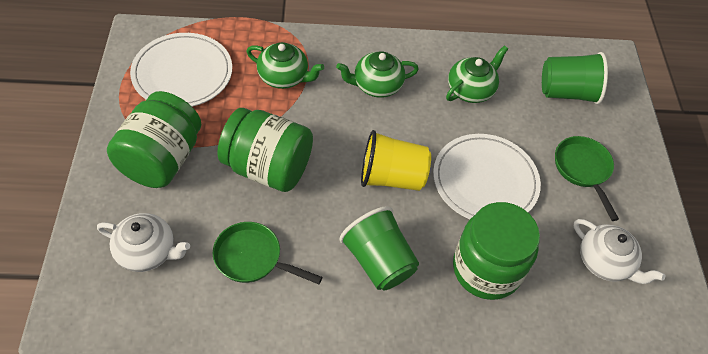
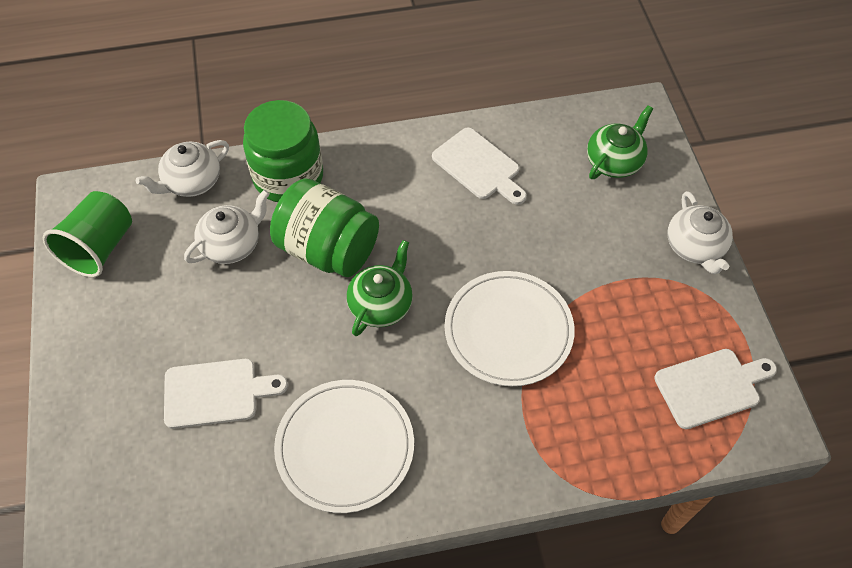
green cup: 2 -> 1
green jar: 3 -> 2
green pan: 2 -> 0
green teapot: 3 -> 2
white cutting board: 0 -> 3
white teapot: 2 -> 3
yellow cup: 1 -> 0

